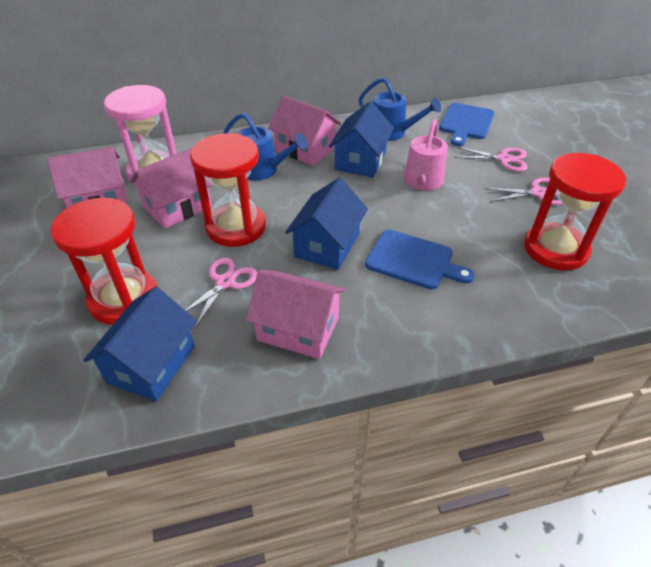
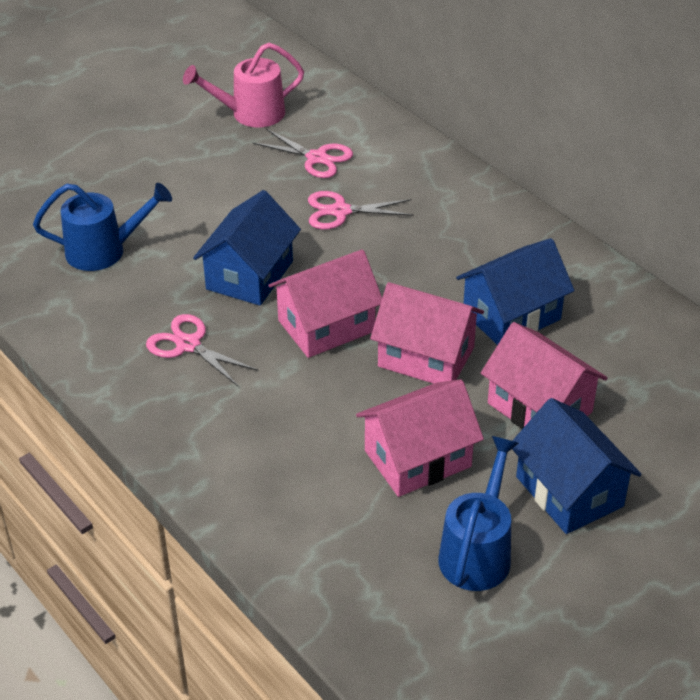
blue cutting board: 2 -> 0
pink hourglass: 1 -> 0
red hourglass: 3 -> 0

